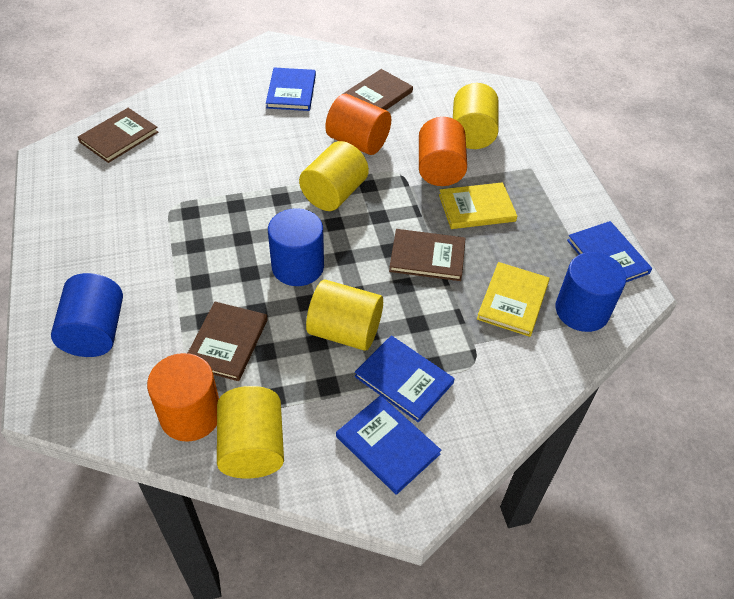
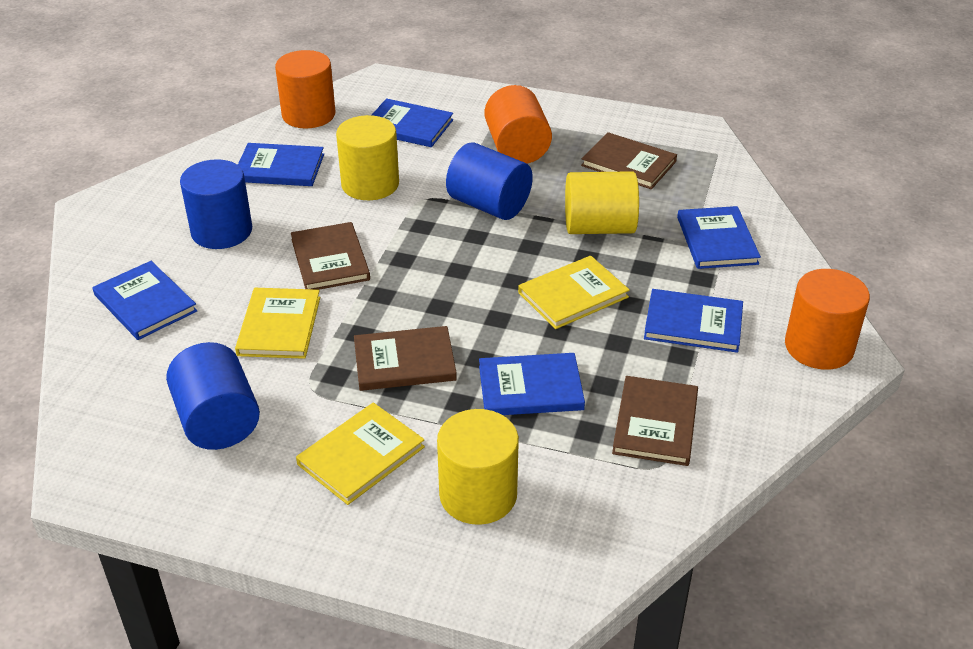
blue book: 4 -> 6
yellow book: 2 -> 3
yellow cylinder: 4 -> 3

